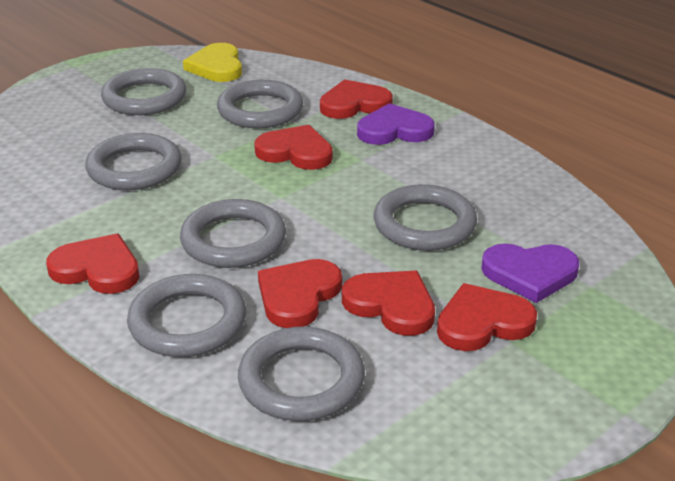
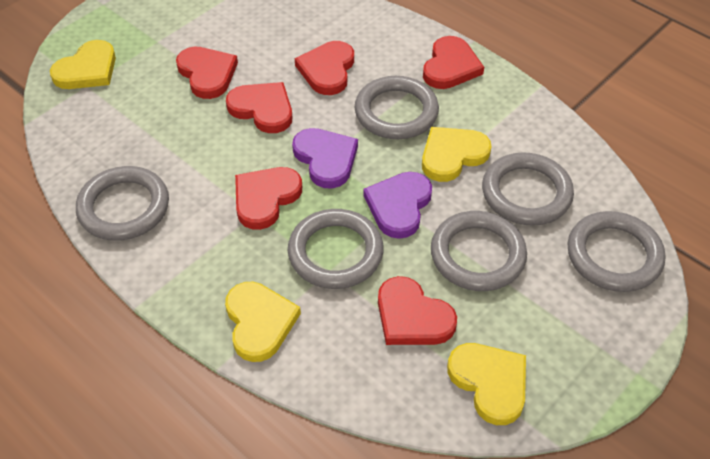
grey ring: 7 -> 6
yellow heart: 1 -> 4

